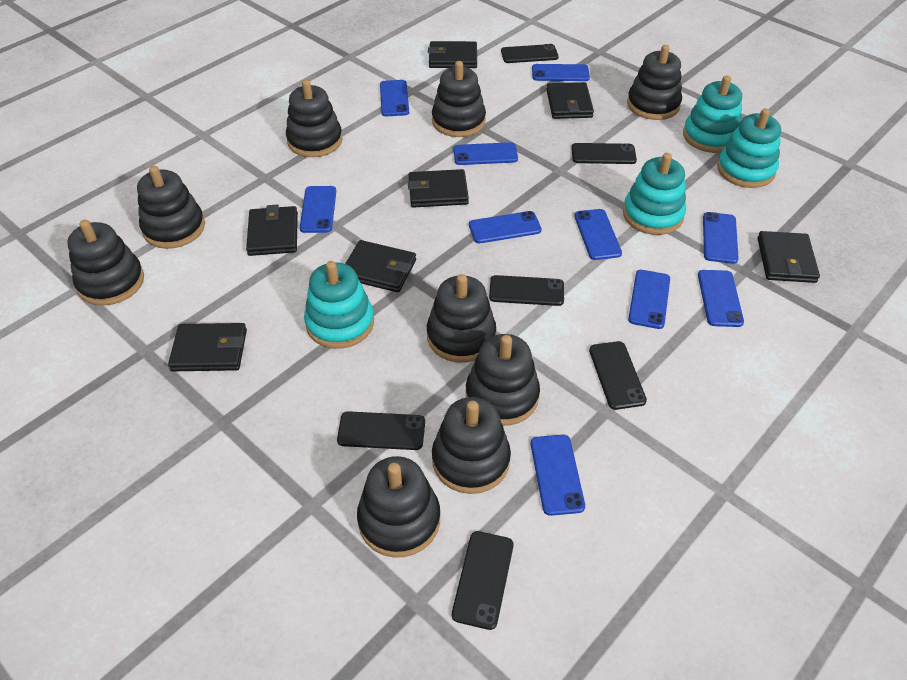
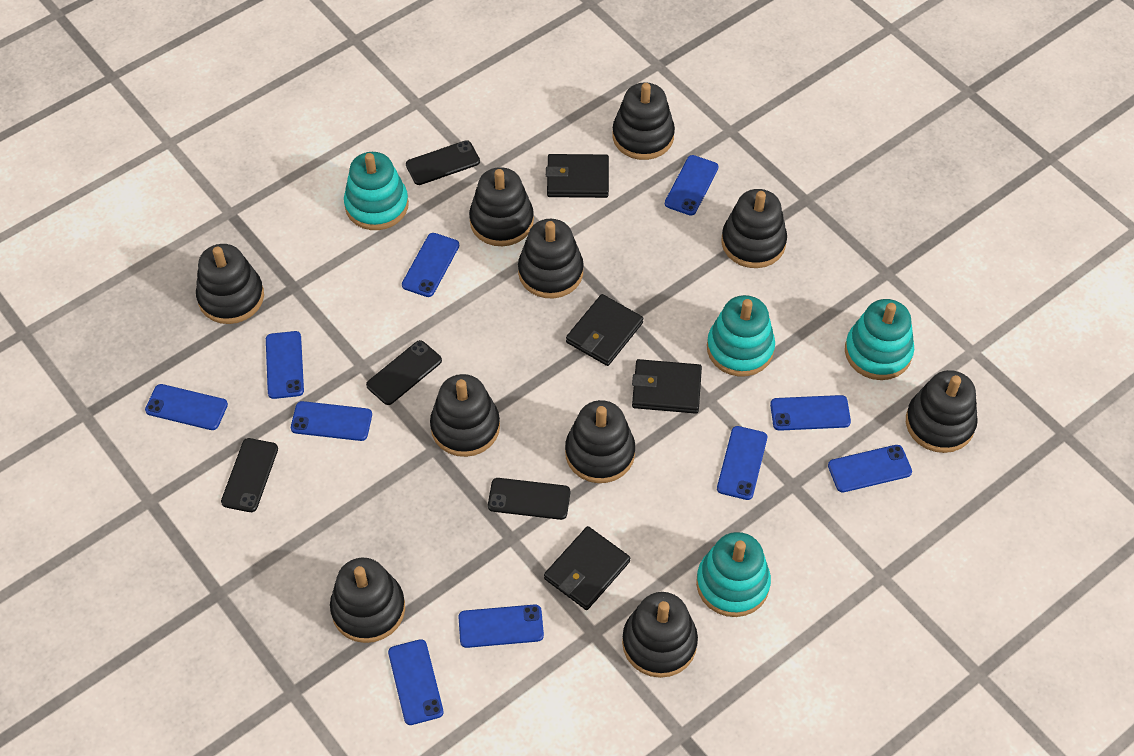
black phone: 6 -> 4
black stacking toy: 9 -> 10
black wallet: 7 -> 4

